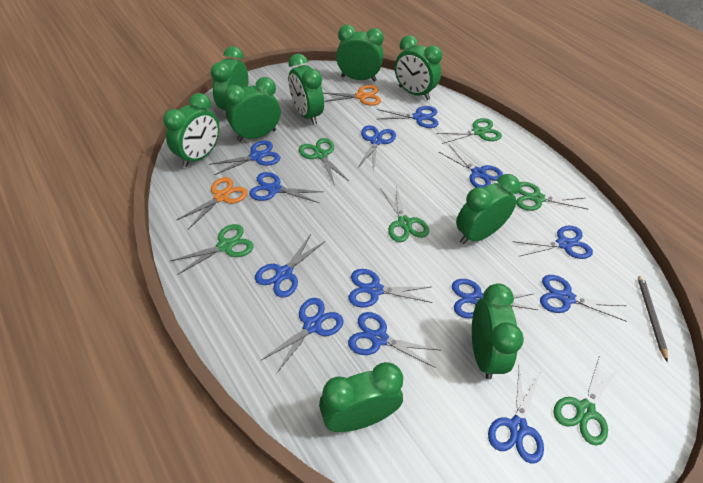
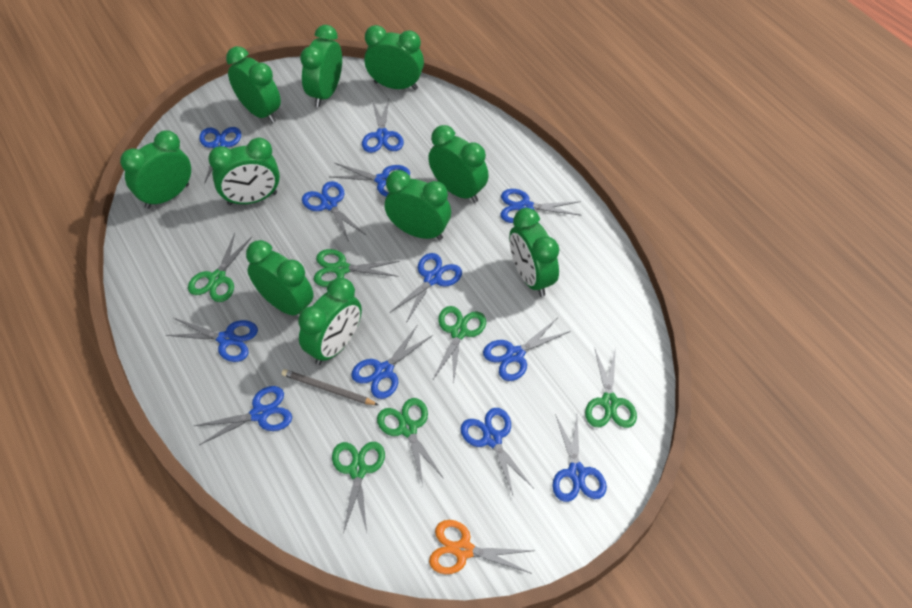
blue scissors: 13 -> 12
green clock: 9 -> 10
orange scissors: 2 -> 1

